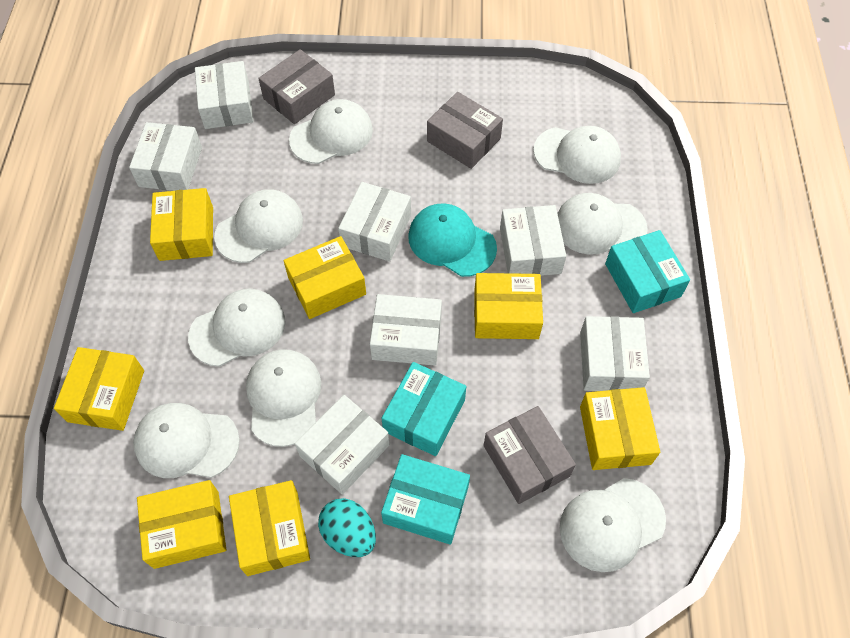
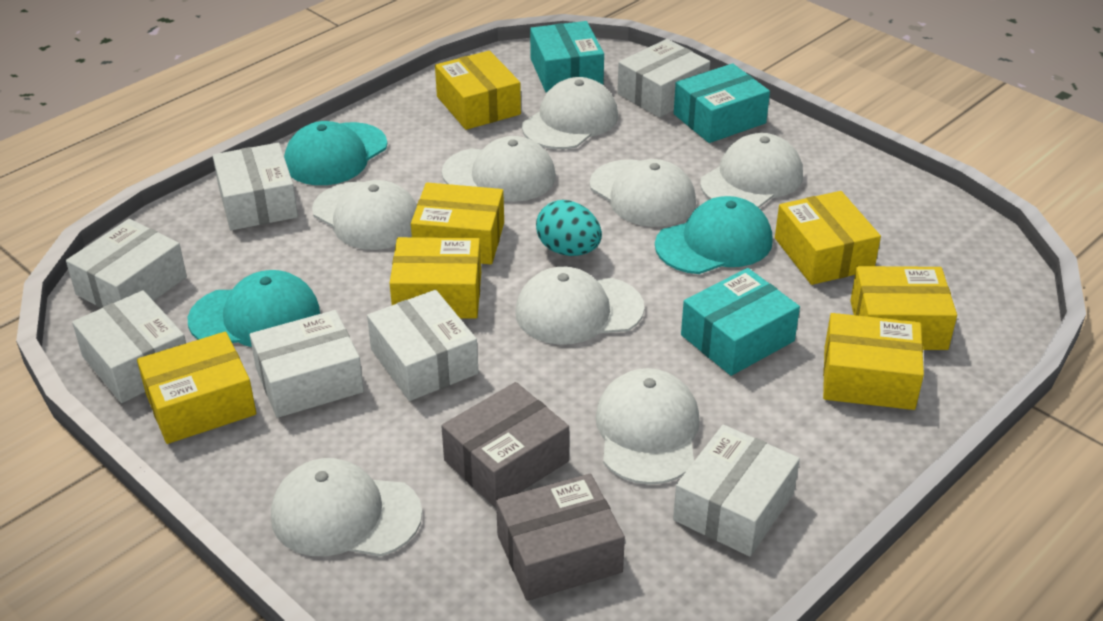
grey box: 3 -> 2
turquoise cap: 1 -> 3

